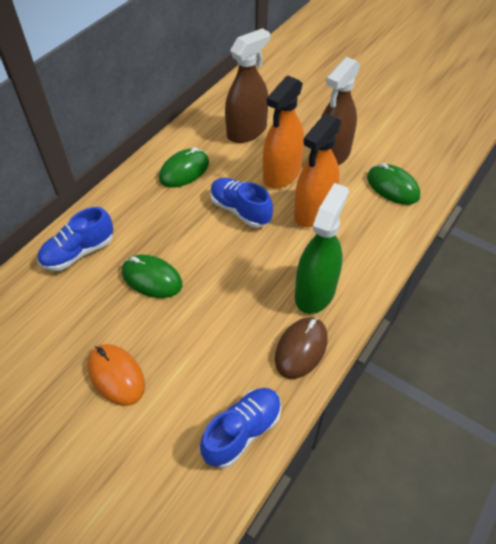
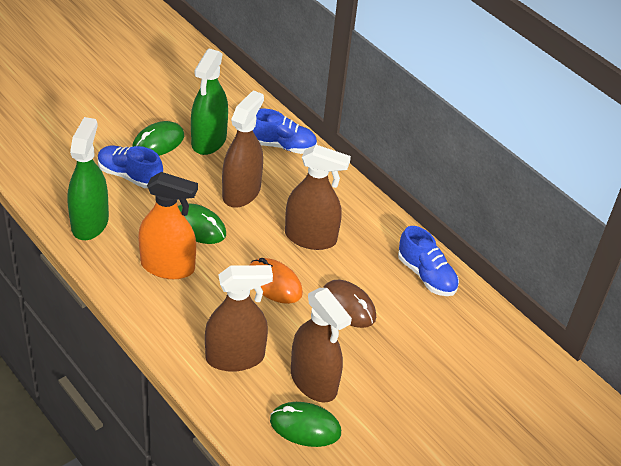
brown spray bottle: 2 -> 4
green spray bottle: 1 -> 2
orange spray bottle: 2 -> 1

